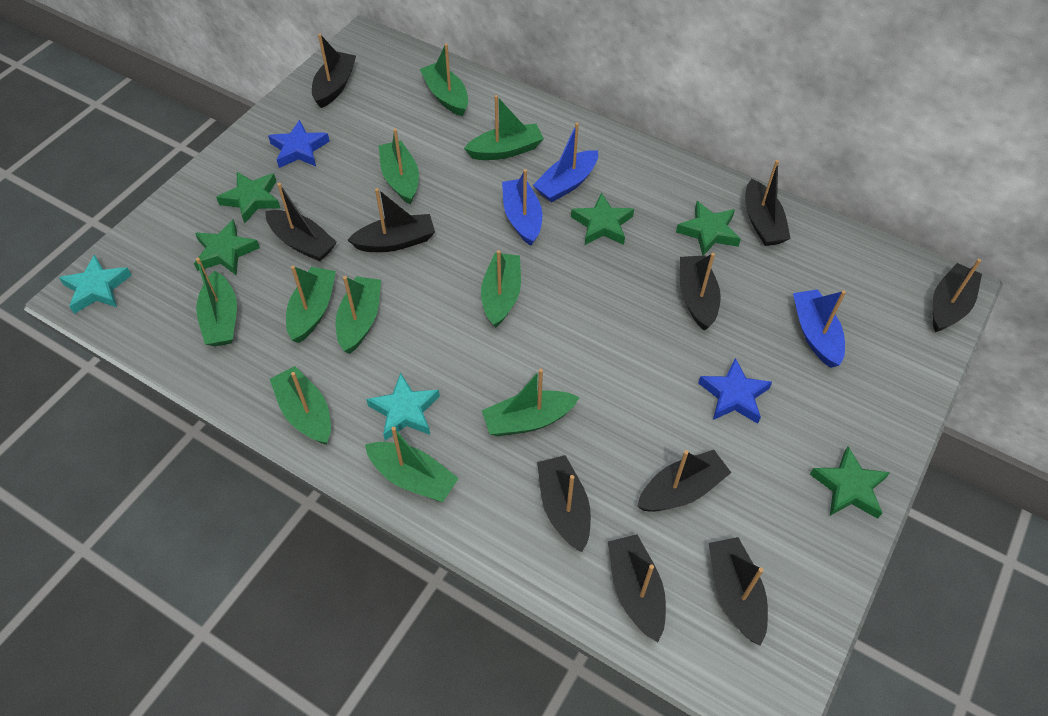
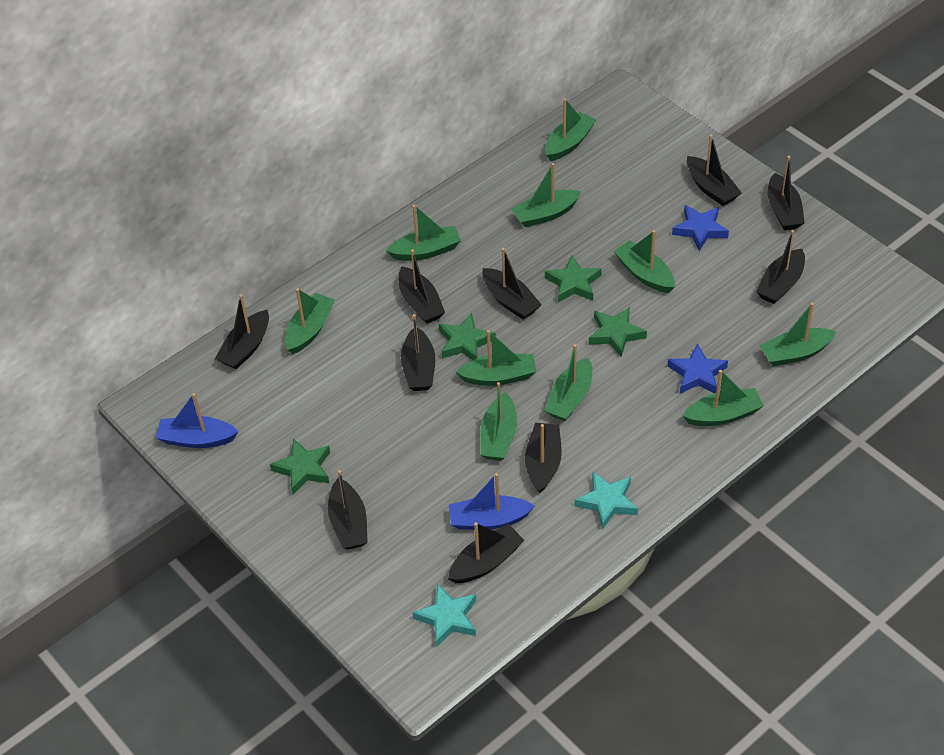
blue boat: 3 -> 2
green star: 5 -> 4

